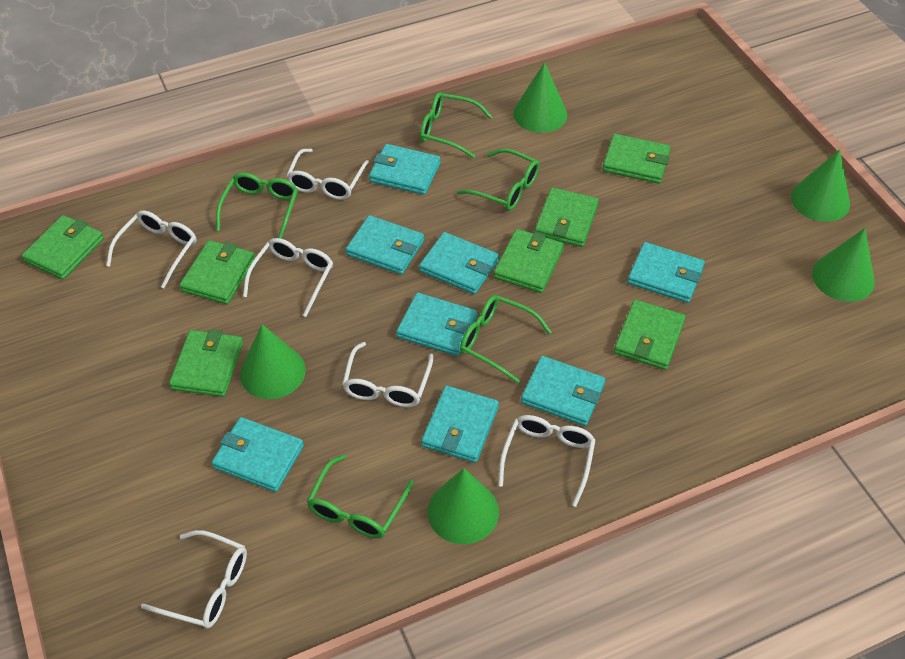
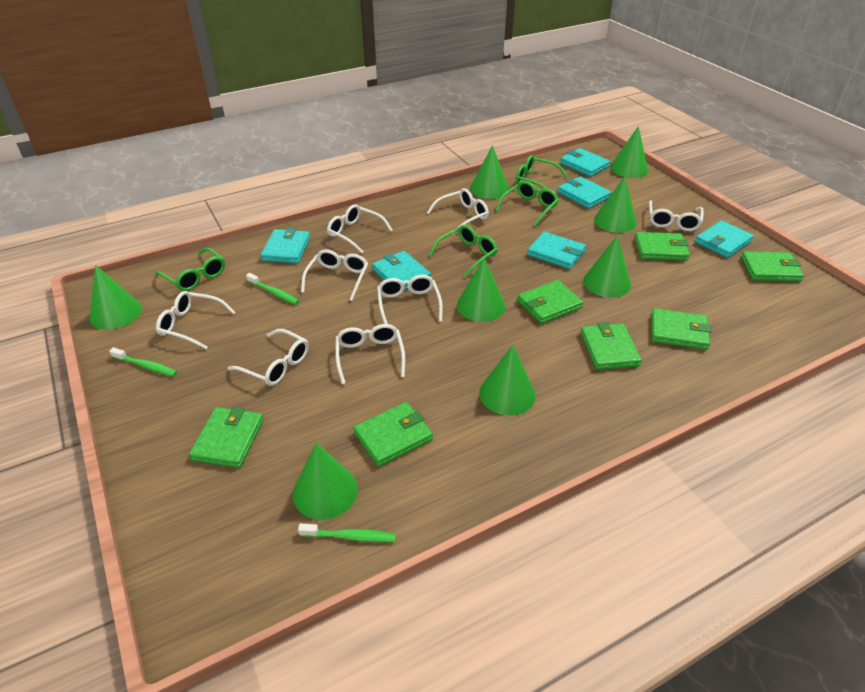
green cone: 5 -> 8
green glasses: 5 -> 4
green toothbrush: 0 -> 3
turquoise wallet: 8 -> 6
white glasses: 6 -> 8

